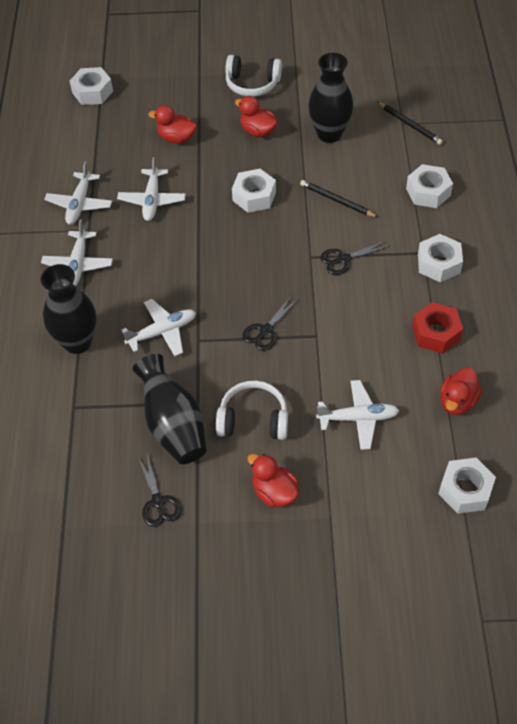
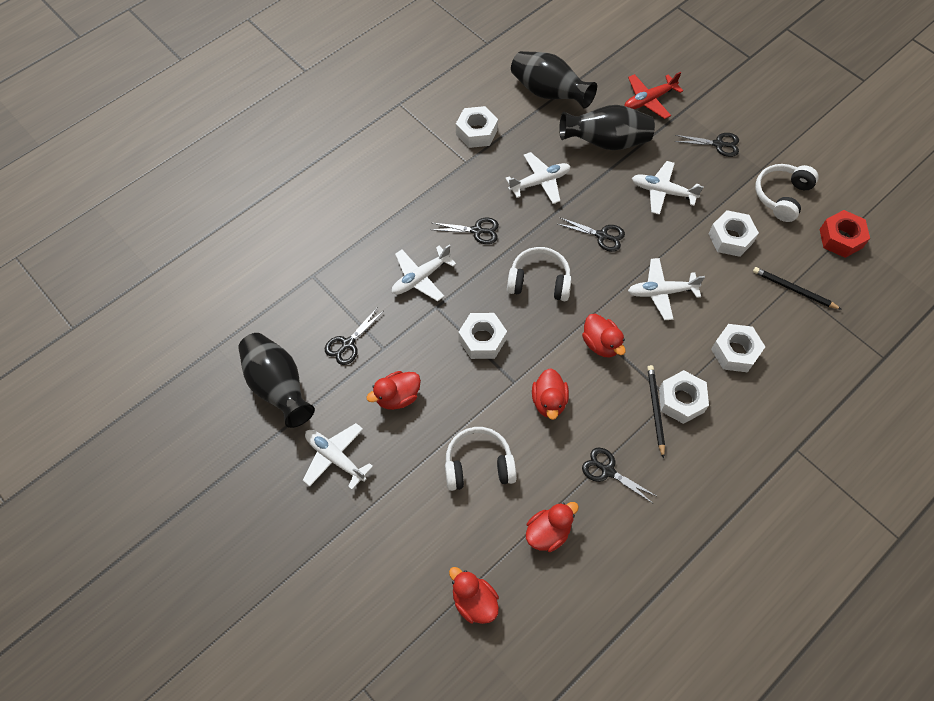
black scissors: 3 -> 5
red duck: 4 -> 5
red plane: 0 -> 1
white headphones: 2 -> 3

